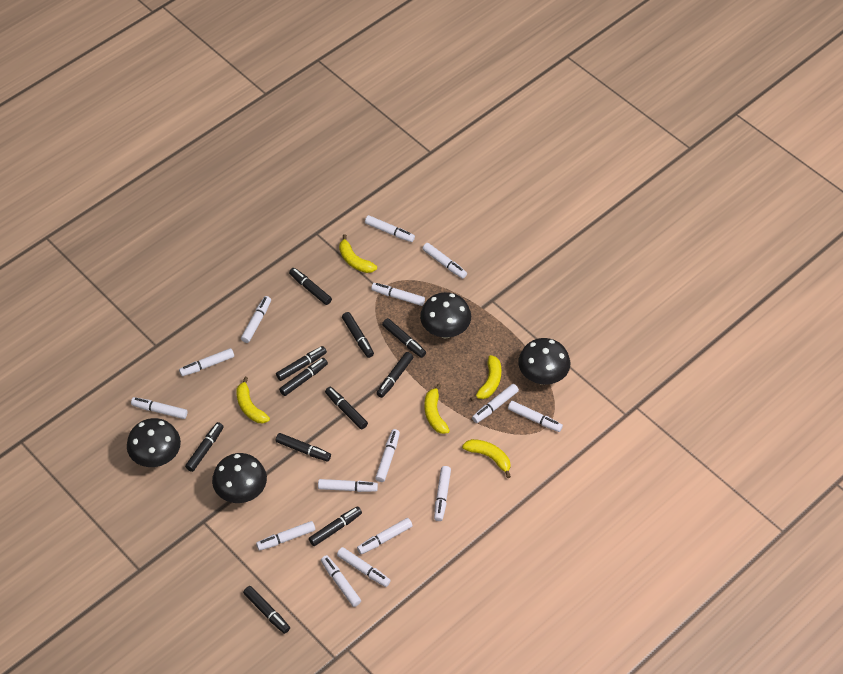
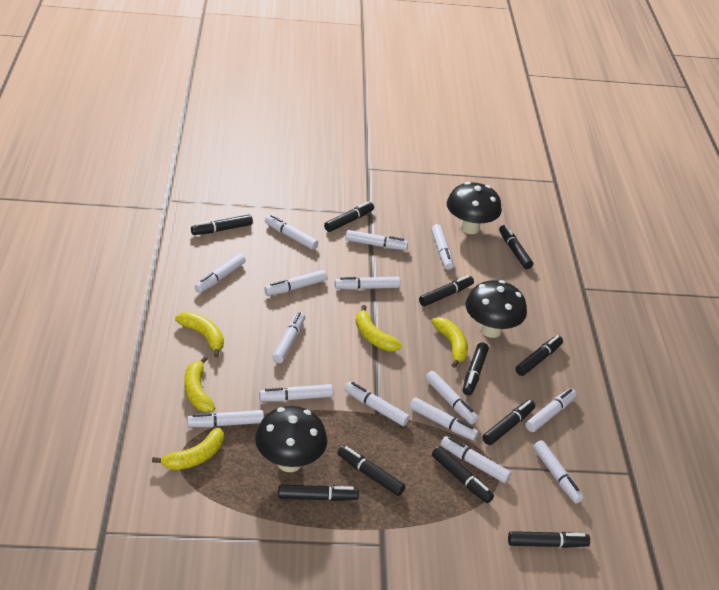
black mushroom: 4 -> 3

